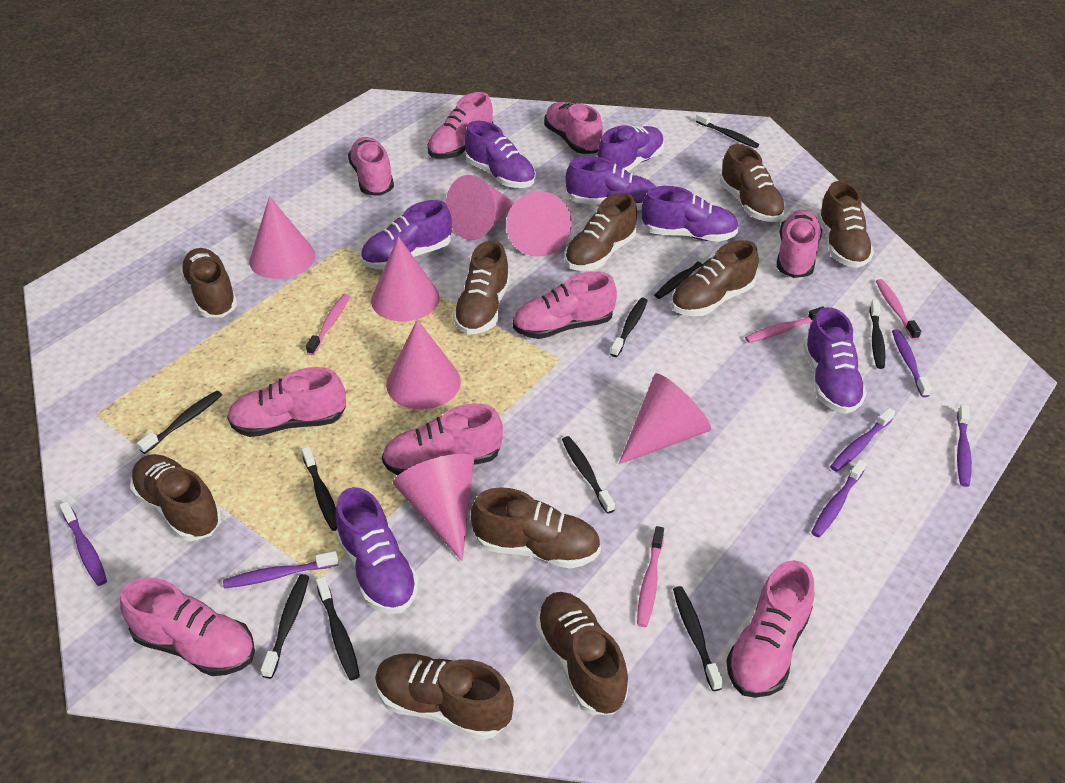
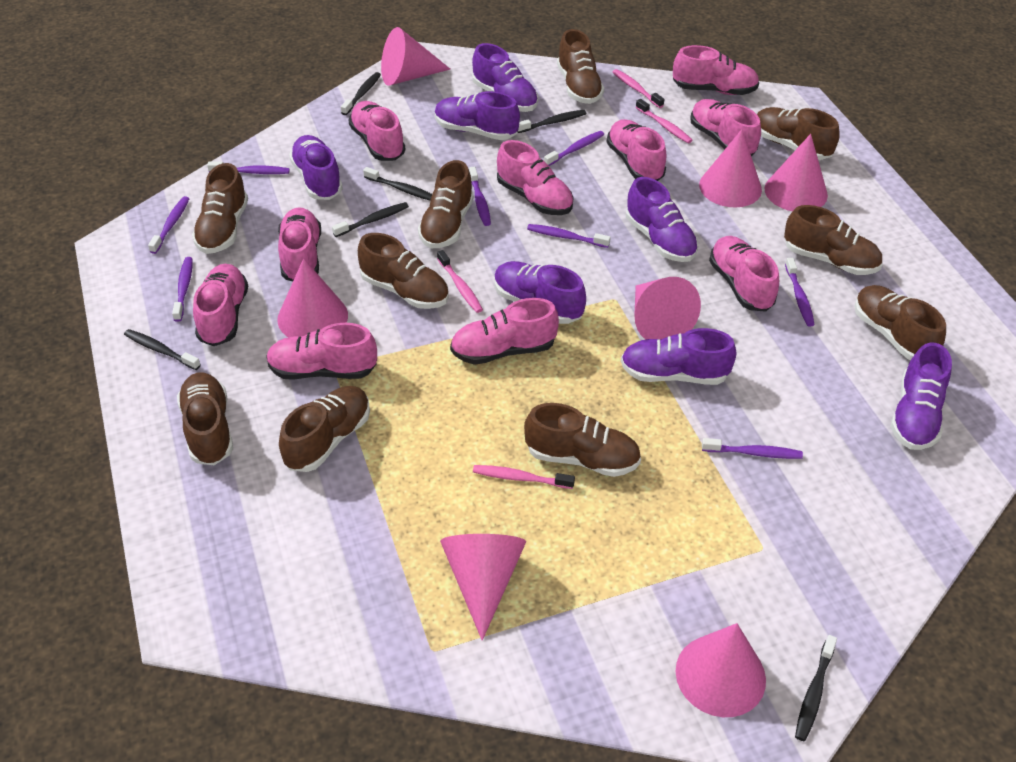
black toothbrush: 10 -> 6
pink shoe: 9 -> 10
purple toothbrush: 6 -> 8

